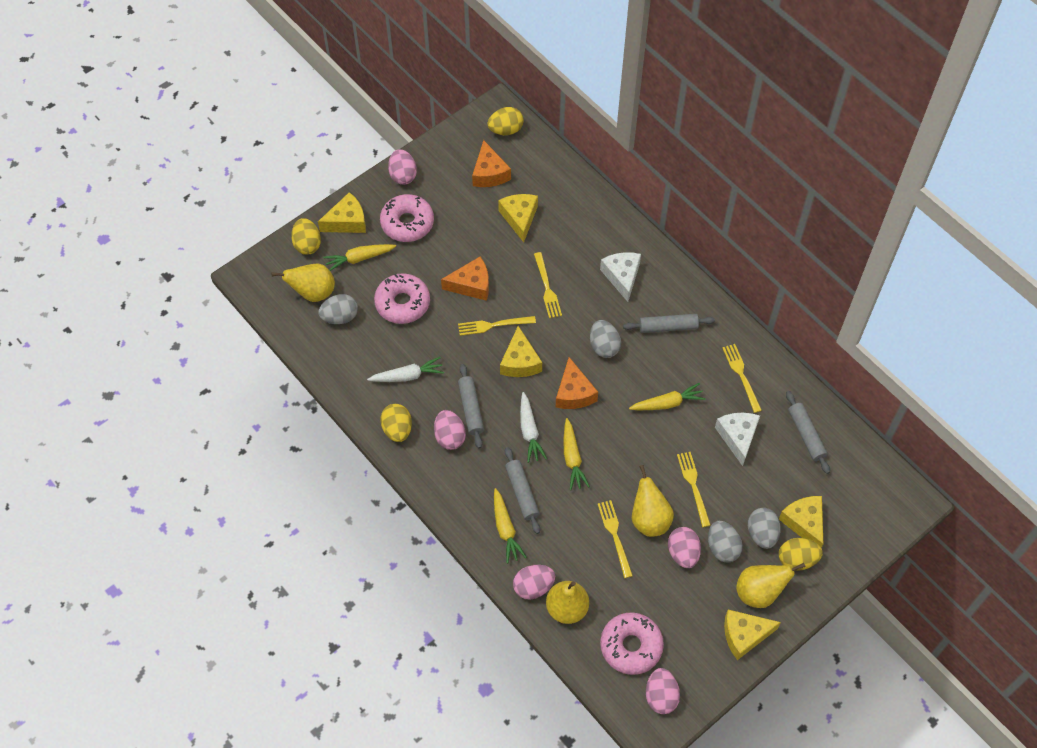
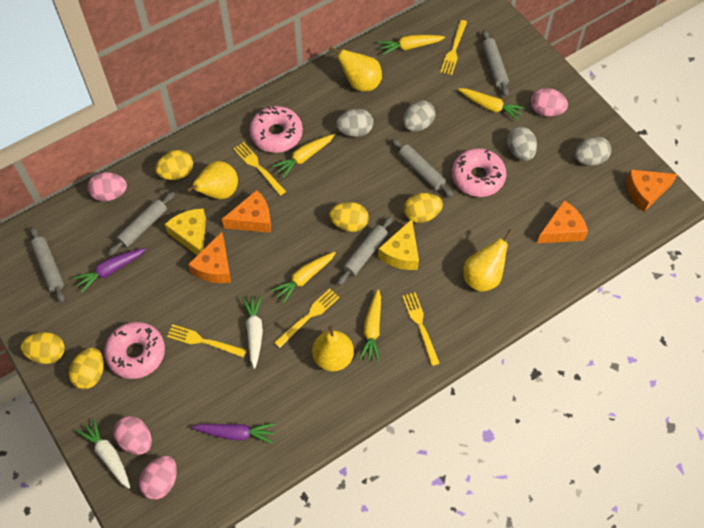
grey rolling pin: 4 -> 5
orange cheese: 3 -> 4
pink egg: 5 -> 4
purple carrot: 0 -> 2
white cheese: 2 -> 0
yellow carrot: 4 -> 5
yellow cheese: 5 -> 2
yellow egg: 4 -> 5

